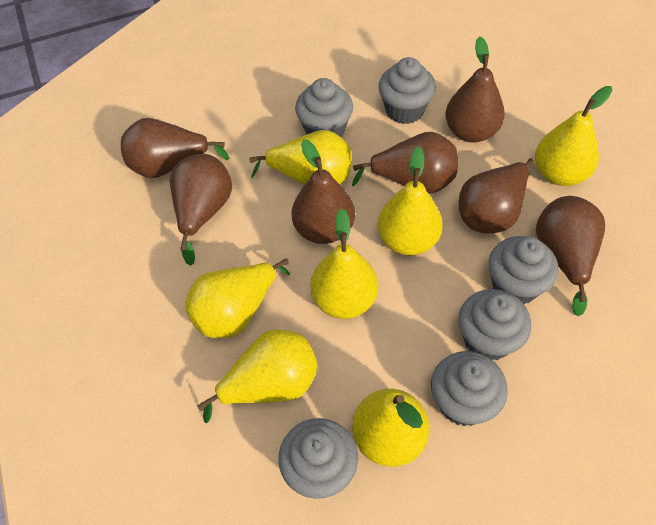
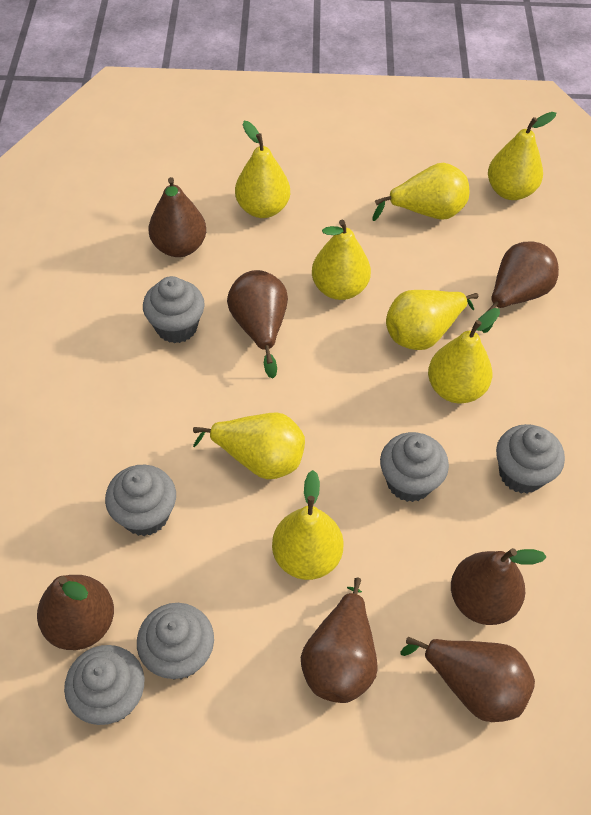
yellow pear: 7 -> 8

